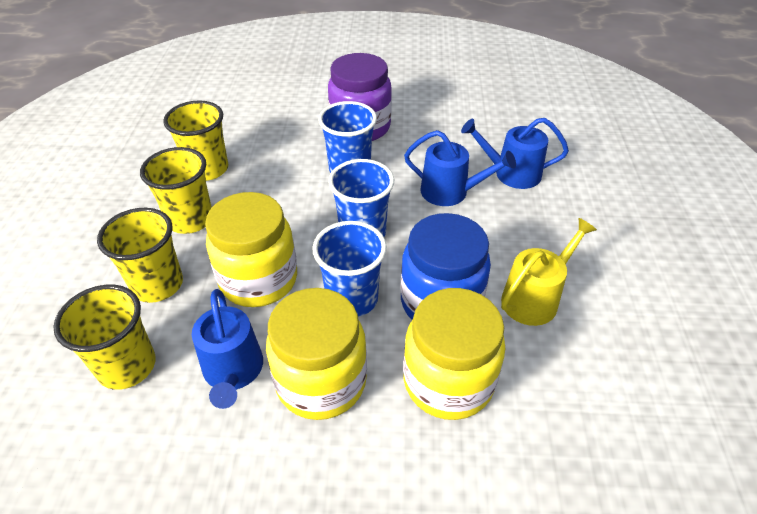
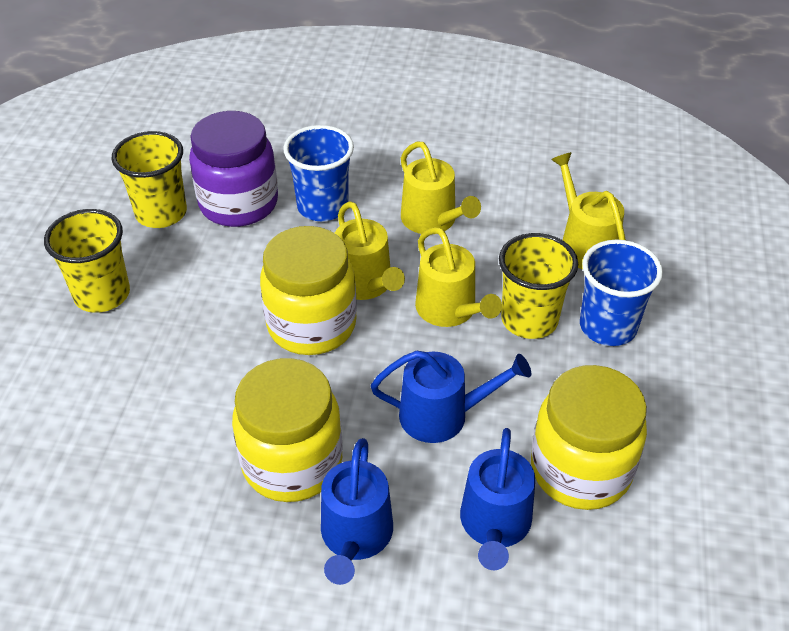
blue cup: 3 -> 2
blue jar: 1 -> 0
yellow cup: 4 -> 3
yellow watering can: 1 -> 4

